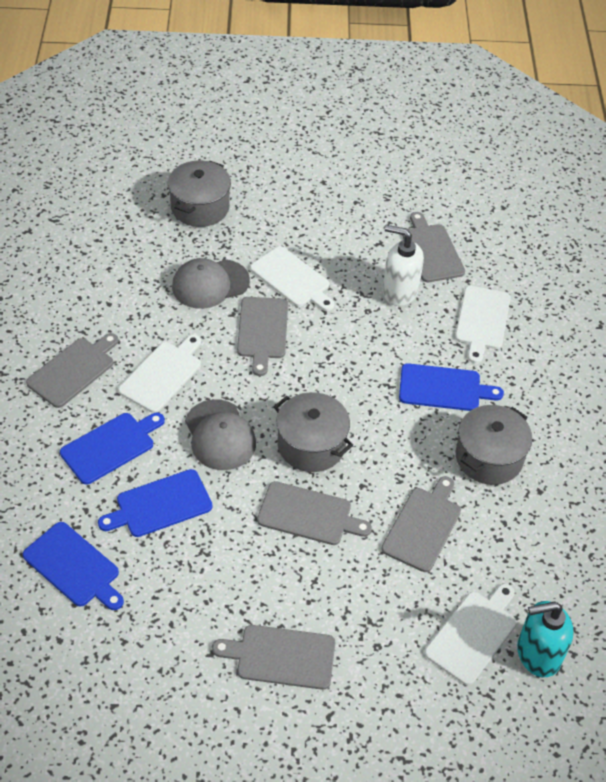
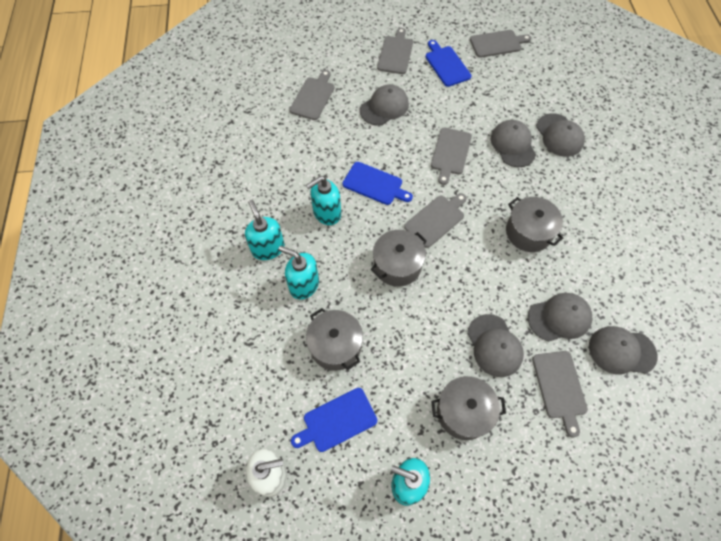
blue cutting board: 4 -> 3
grey cap: 2 -> 6
grey pot: 3 -> 4
turquoise soap dispenser: 1 -> 4
white cutting board: 4 -> 0

